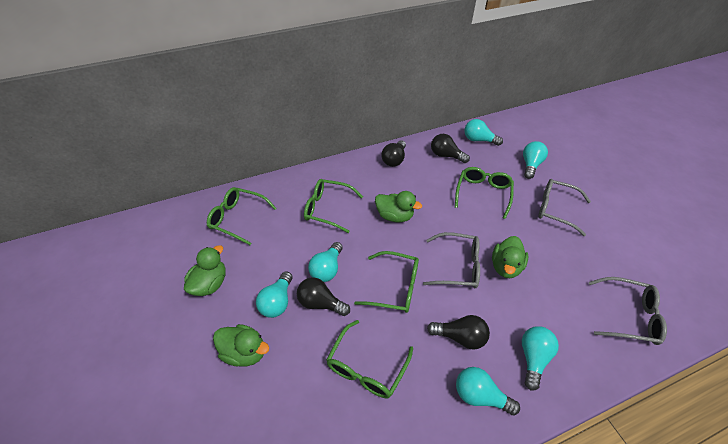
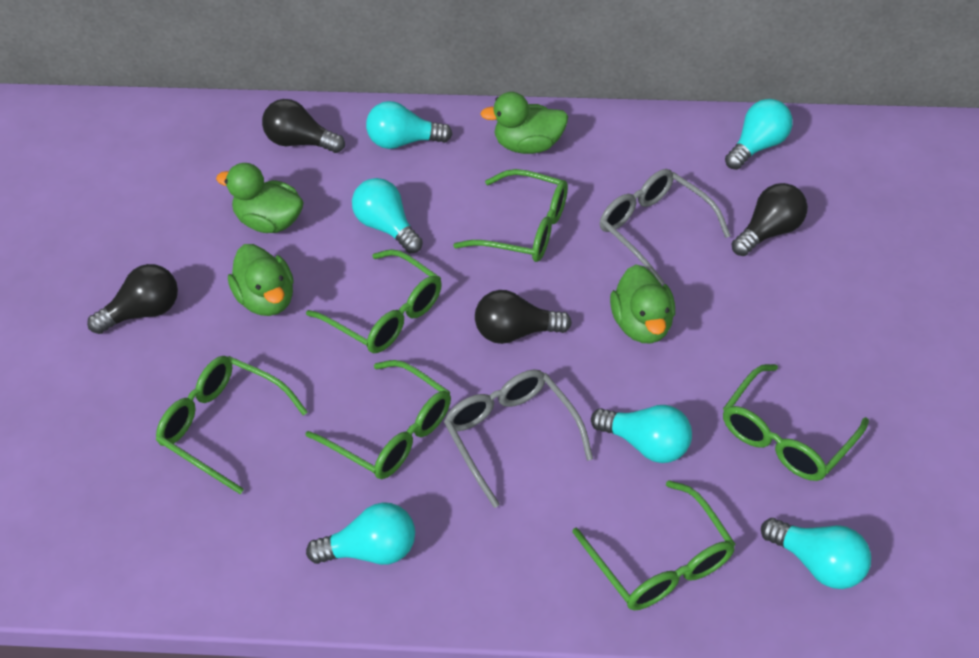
green glasses: 5 -> 6
grey glasses: 3 -> 2

